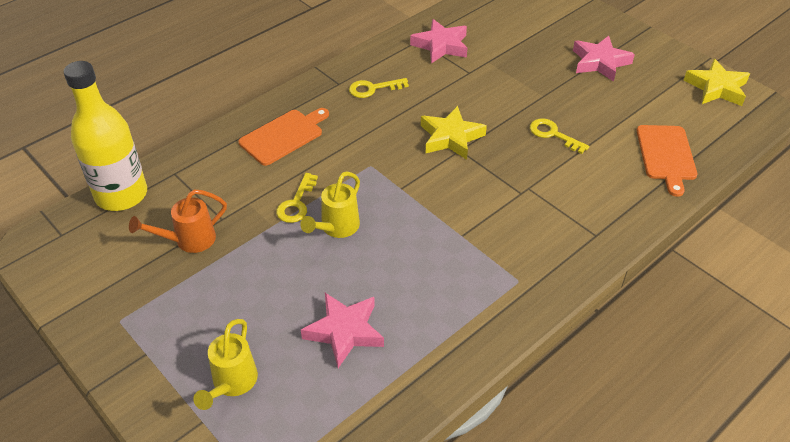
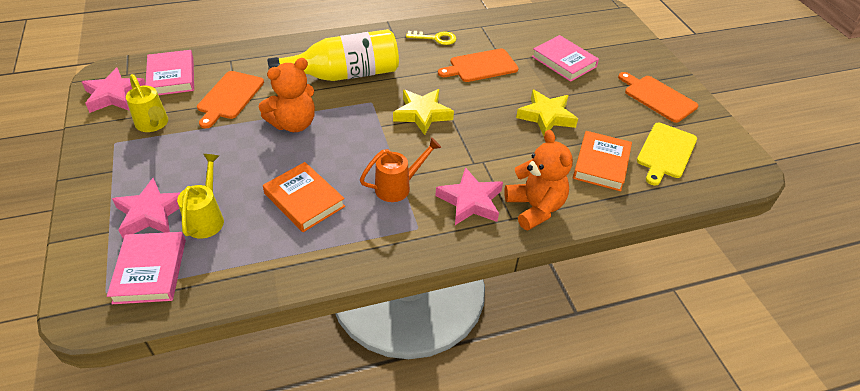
orange book: 0 -> 2
orange cutting board: 2 -> 3
orange teddy bear: 0 -> 2
pink book: 0 -> 3
yellow cutting board: 0 -> 1
yellow key: 3 -> 1

